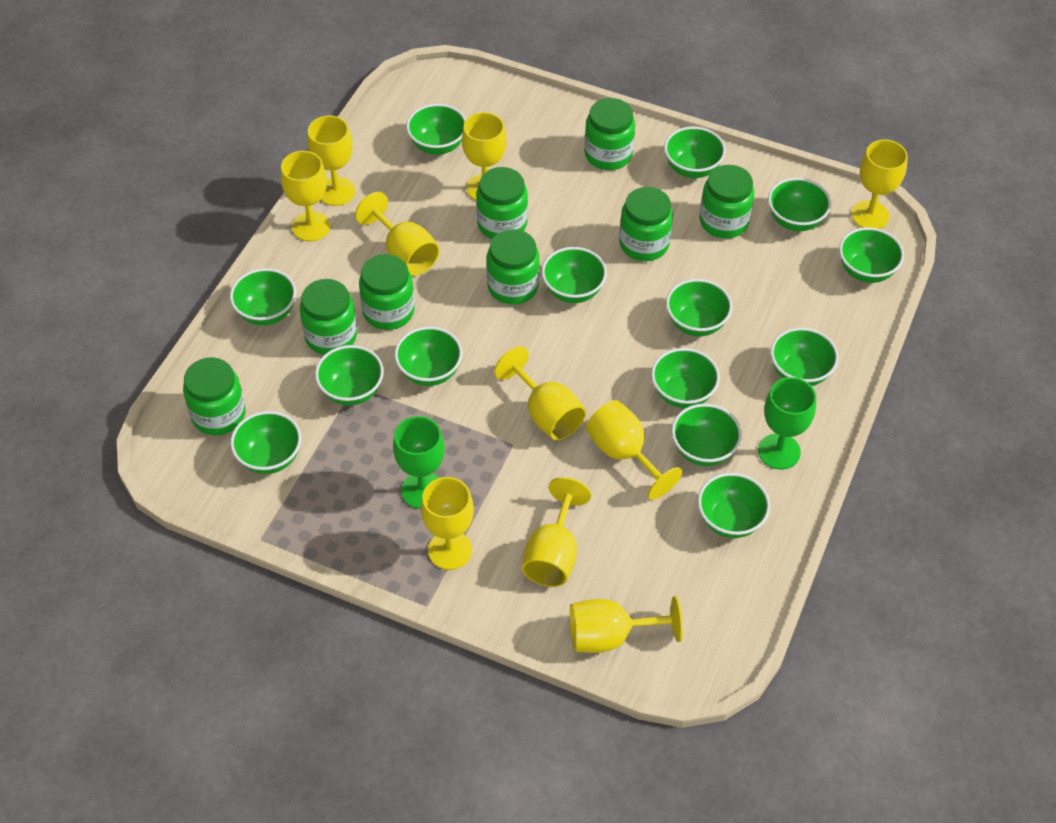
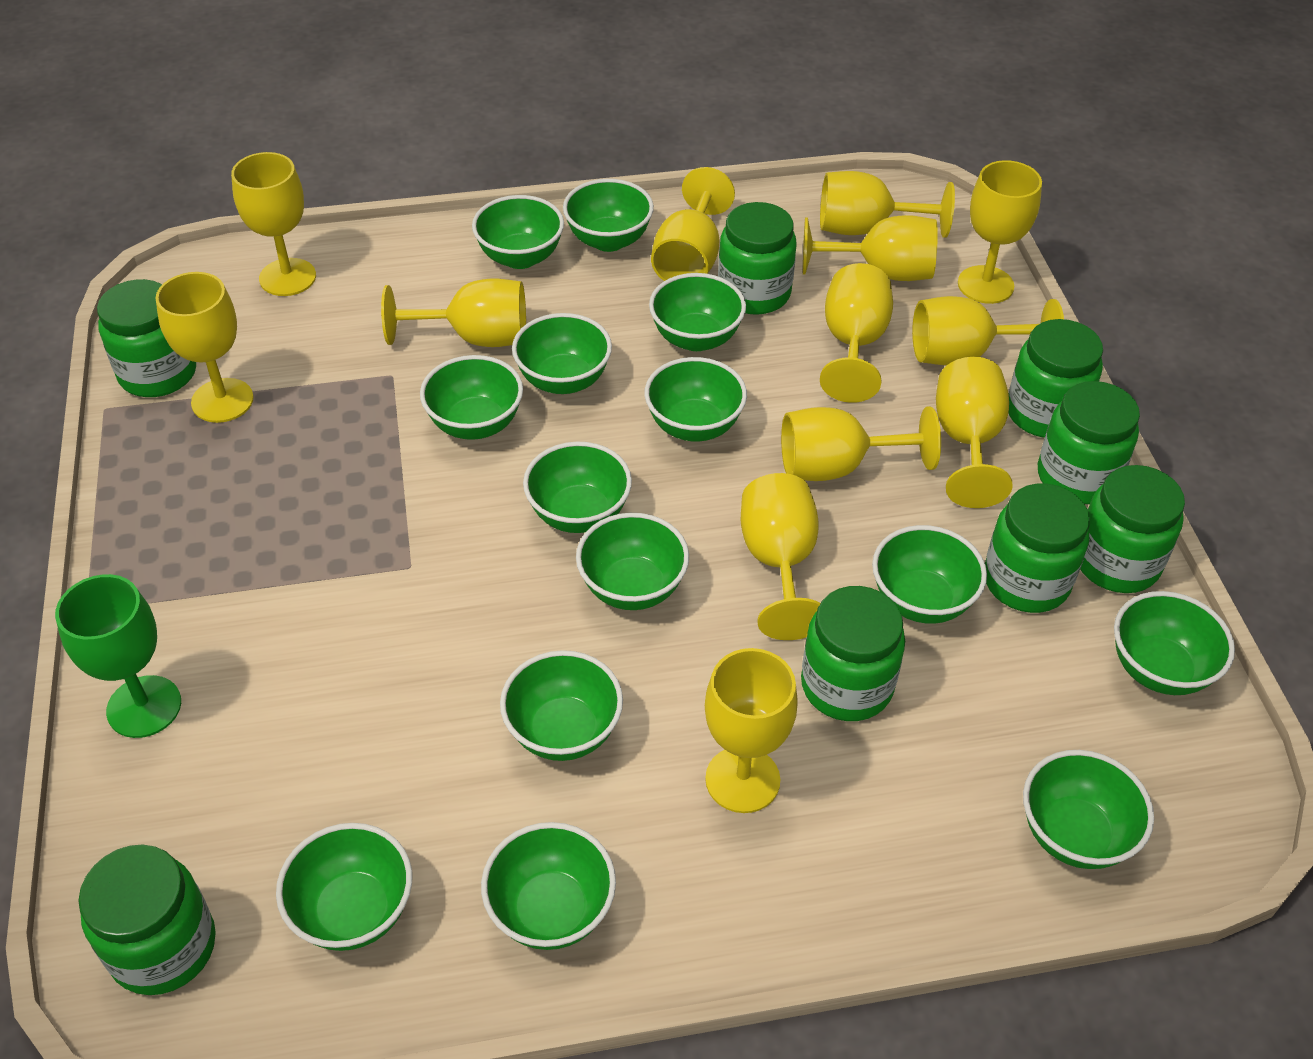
green goblet: 2 -> 1
yellow goblet: 10 -> 13

